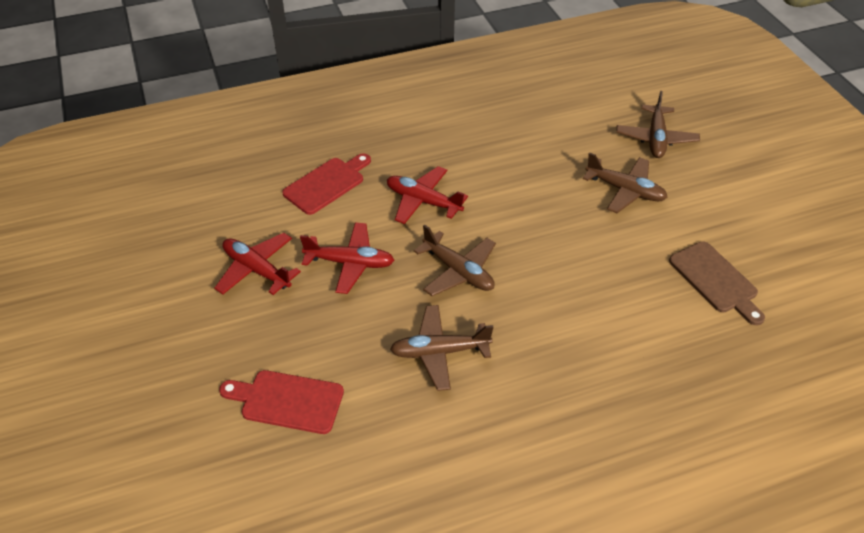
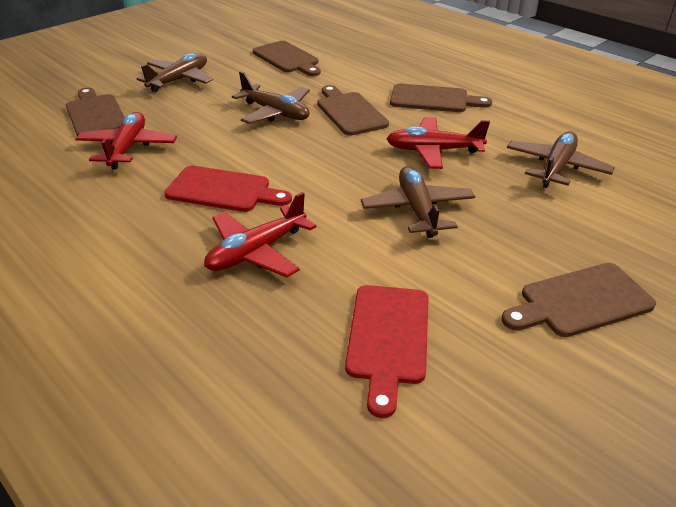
brown cutting board: 1 -> 5

